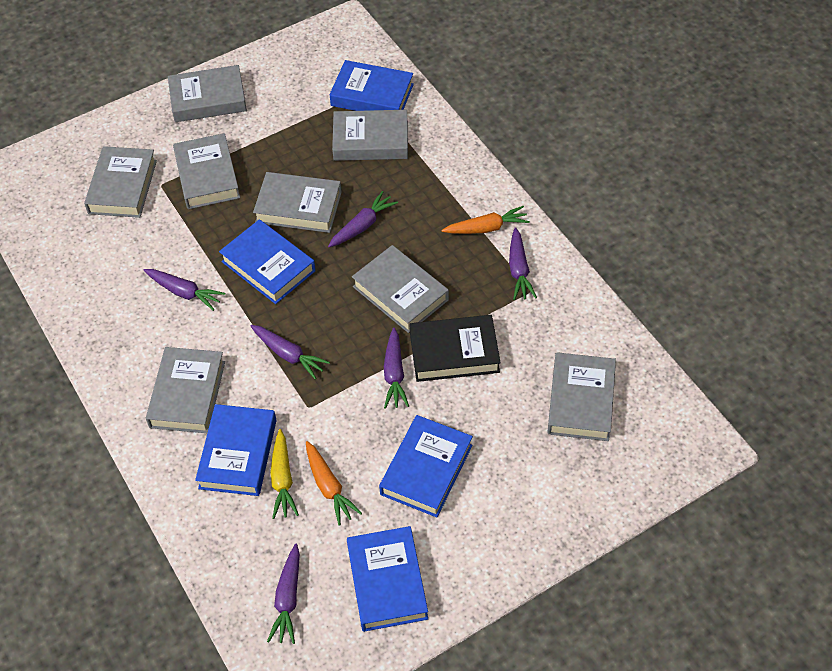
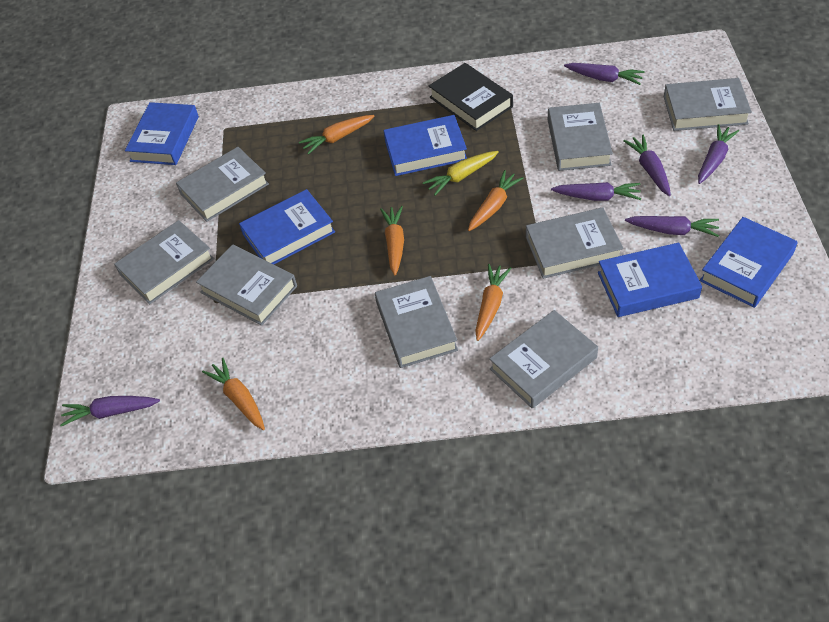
orange carrot: 2 -> 5

